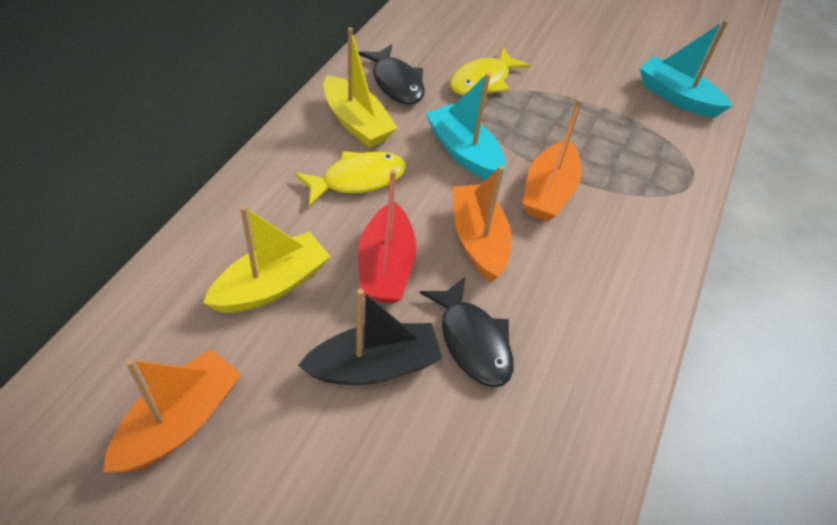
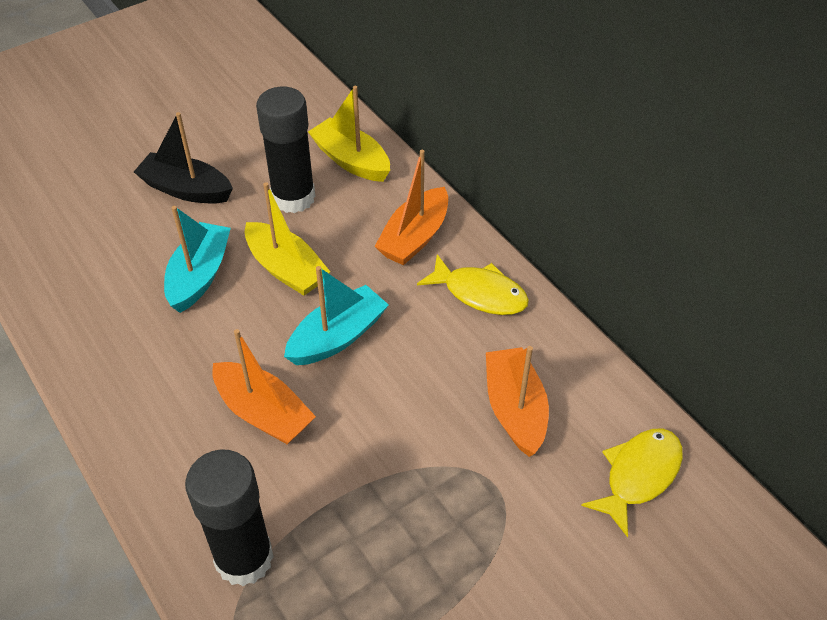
black fish: 2 -> 0
black glue stick: 0 -> 2
red boat: 1 -> 0

